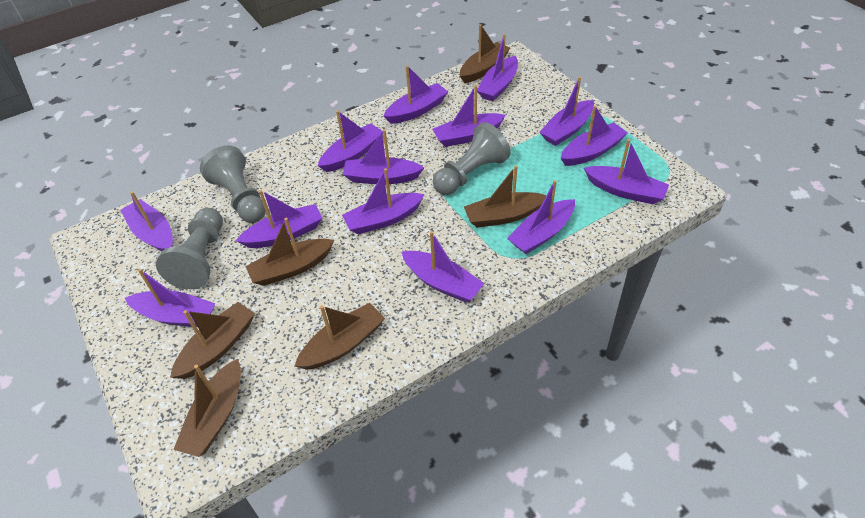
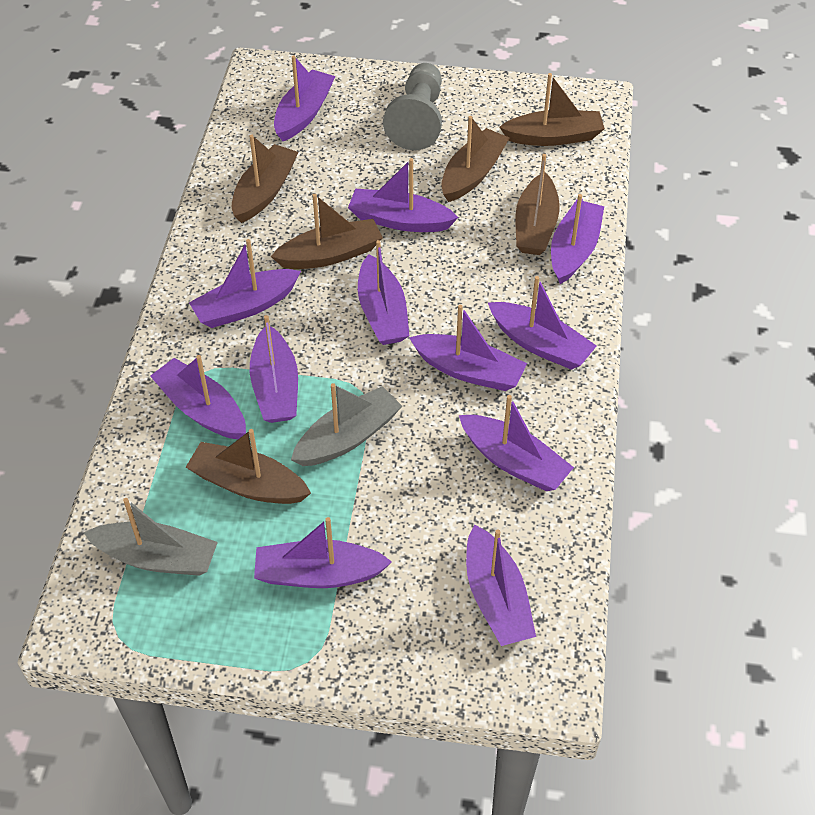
grey boat: 0 -> 2
grey pawn: 3 -> 1
purple boat: 14 -> 12

